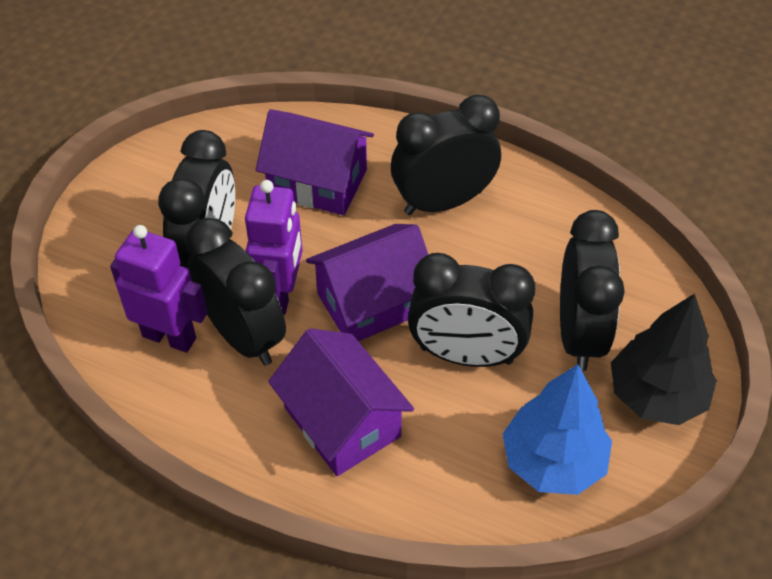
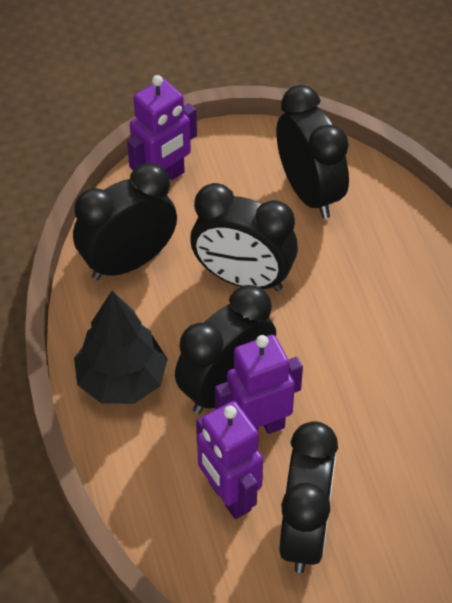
blue tree: 1 -> 0
purple house: 3 -> 0
purple robot: 2 -> 3

